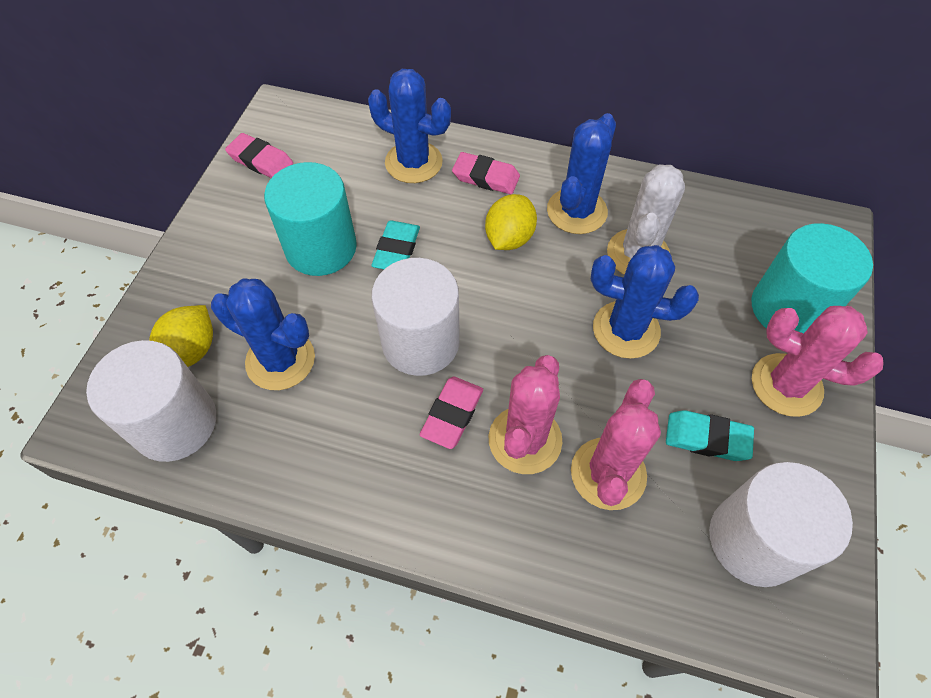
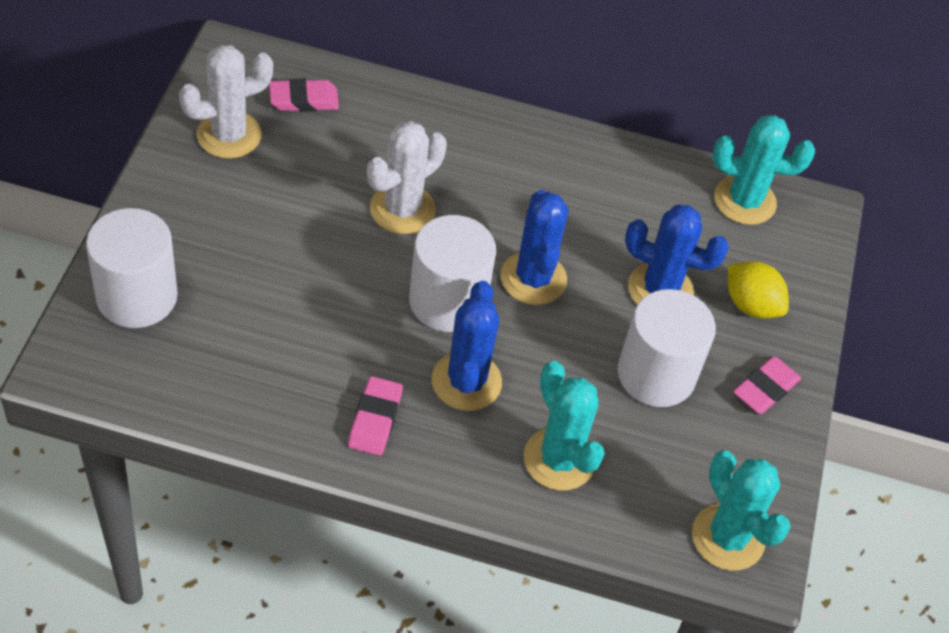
blue cactus: 4 -> 3
pink cactus: 3 -> 0
turquoise cactus: 0 -> 3
turquoise cylinder: 2 -> 0
turquoise eraser: 2 -> 0
white cactus: 1 -> 2
yellow lemon: 2 -> 1

